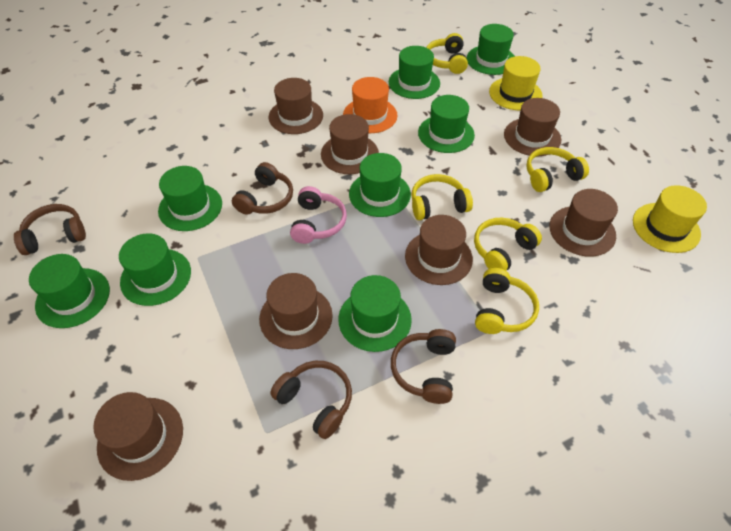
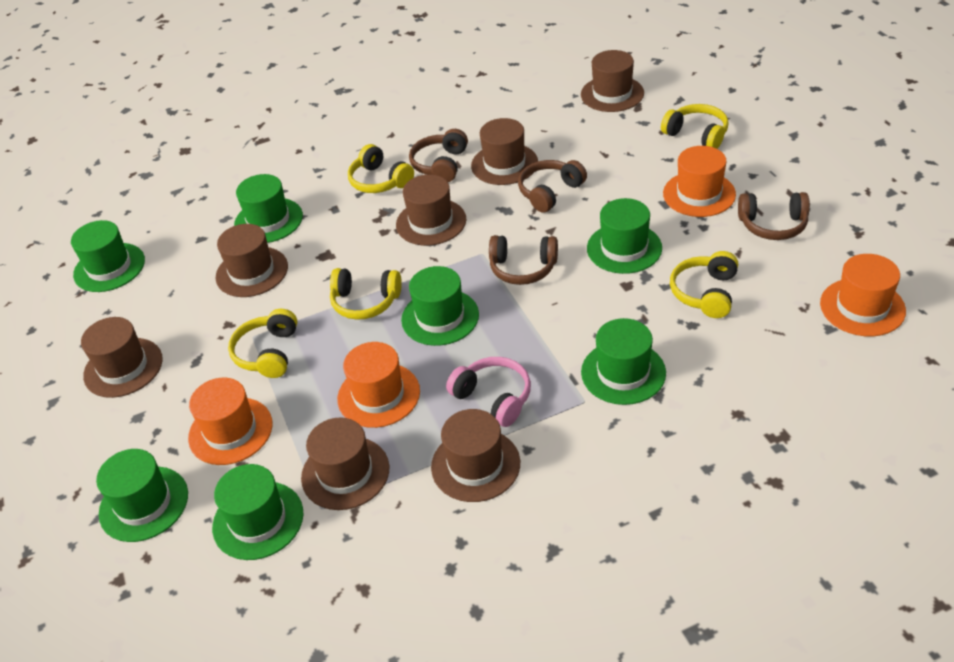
green hat: 8 -> 7
orange hat: 1 -> 4
yellow hat: 2 -> 0

